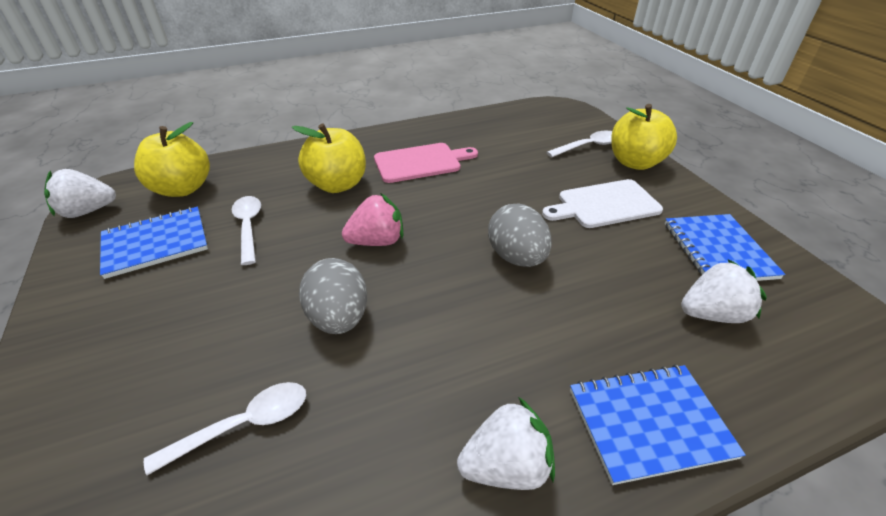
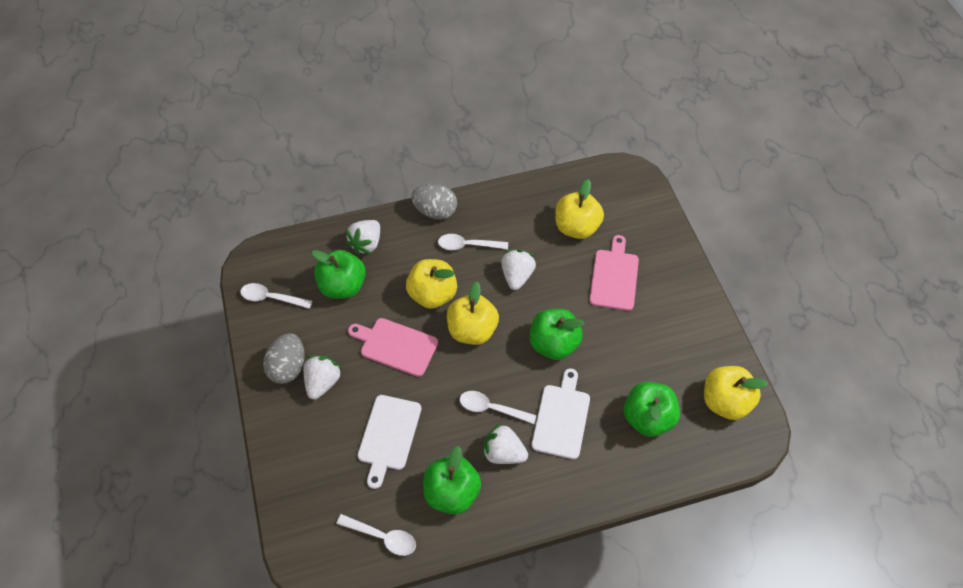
blue notebook: 3 -> 0
green apple: 0 -> 4
pink cutting board: 1 -> 2
pink strawberry: 1 -> 0
white cutting board: 1 -> 2
white spoon: 3 -> 4
white strawberry: 3 -> 4
yellow apple: 3 -> 4

